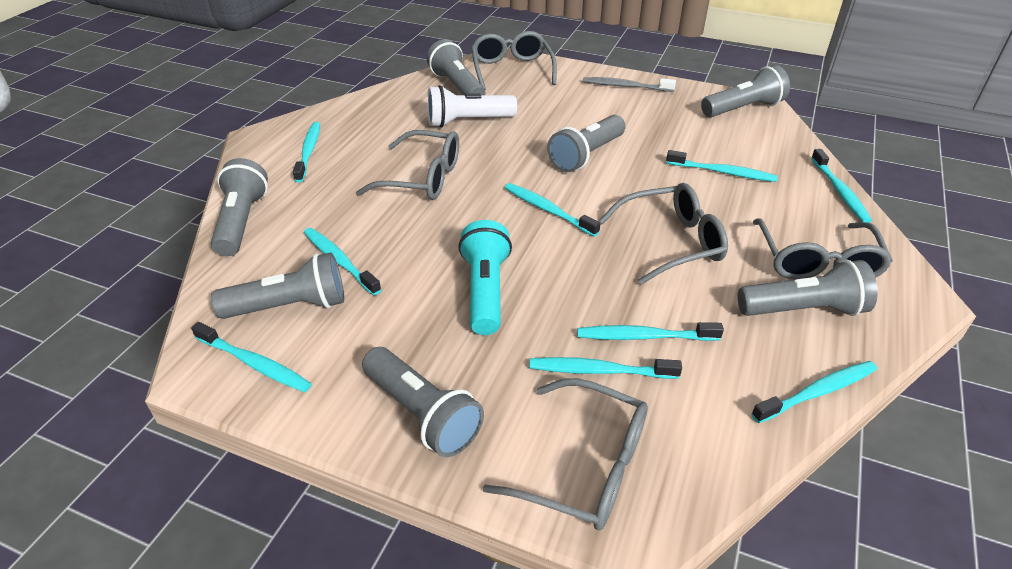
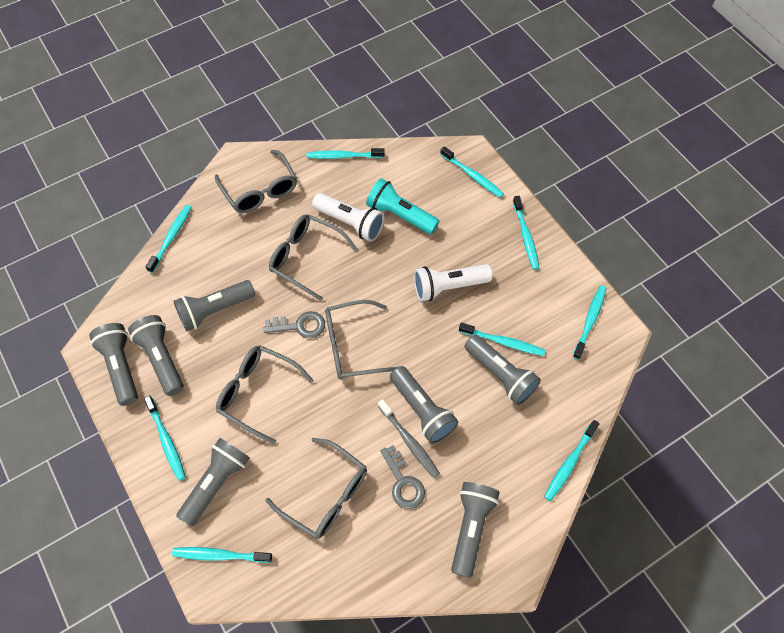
grey key: 0 -> 2
white flashlight: 1 -> 2

